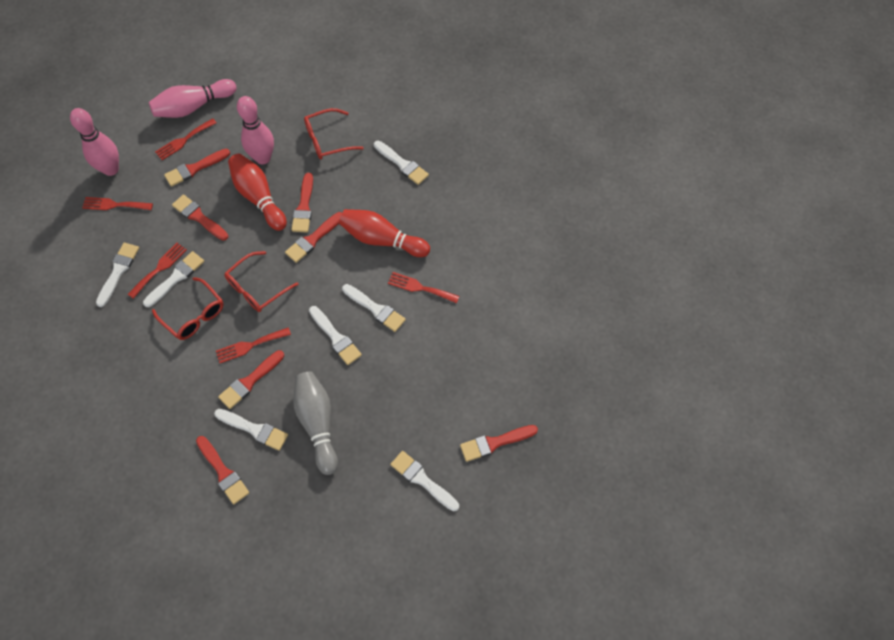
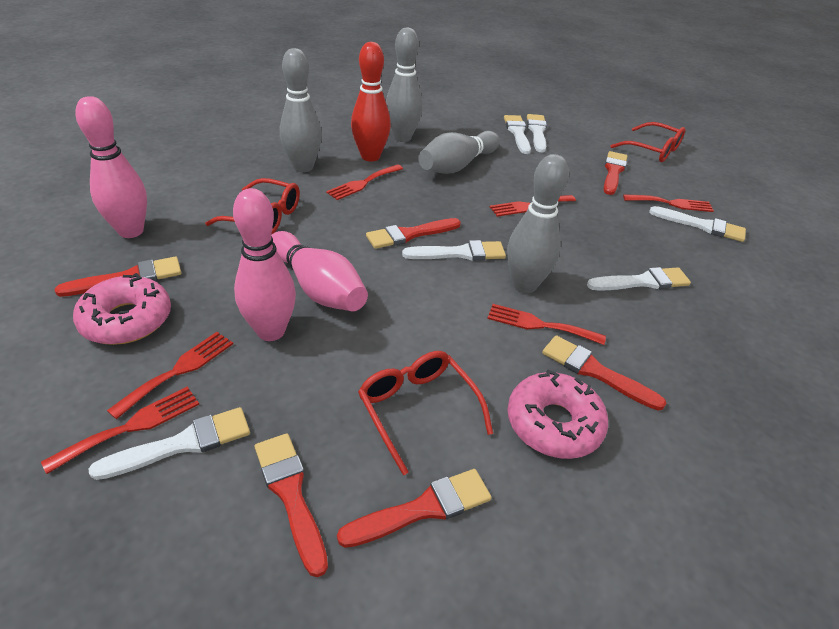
grey bowling pin: 1 -> 4
pink donut: 0 -> 2
red bowling pin: 2 -> 1
red brush: 7 -> 6
red fork: 5 -> 6
white brush: 7 -> 6

